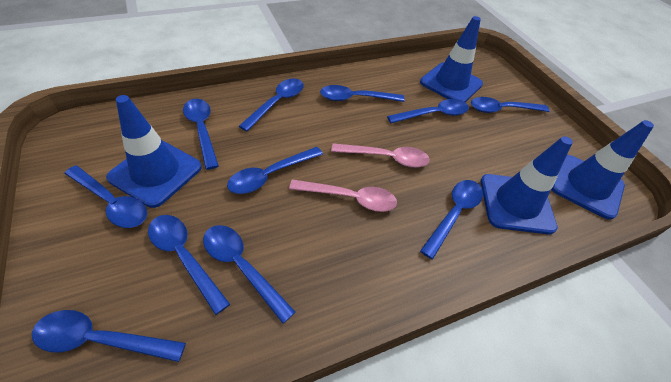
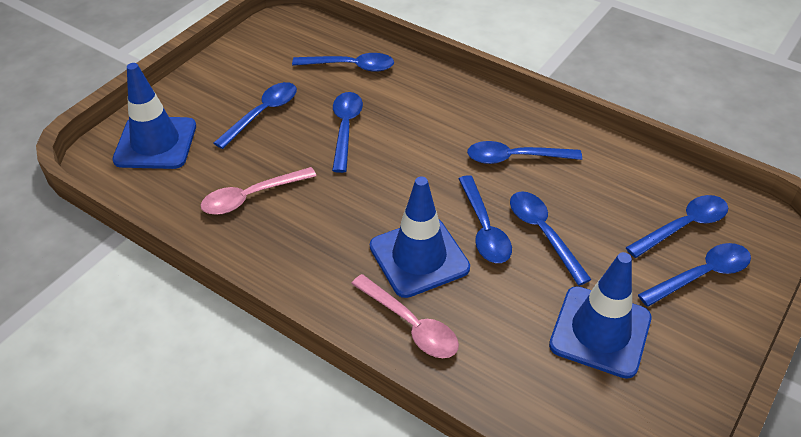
blue spoon: 11 -> 8
blue traffic cone: 4 -> 3

